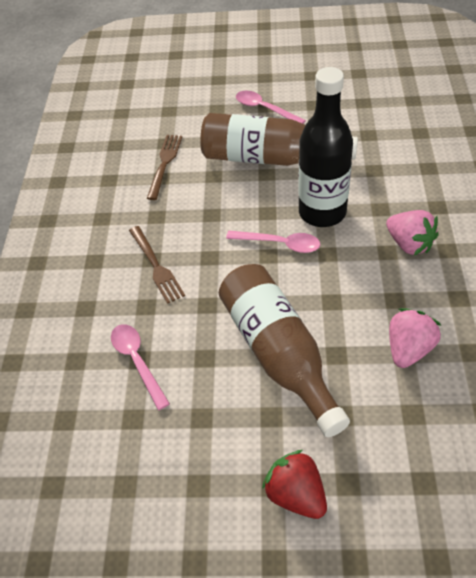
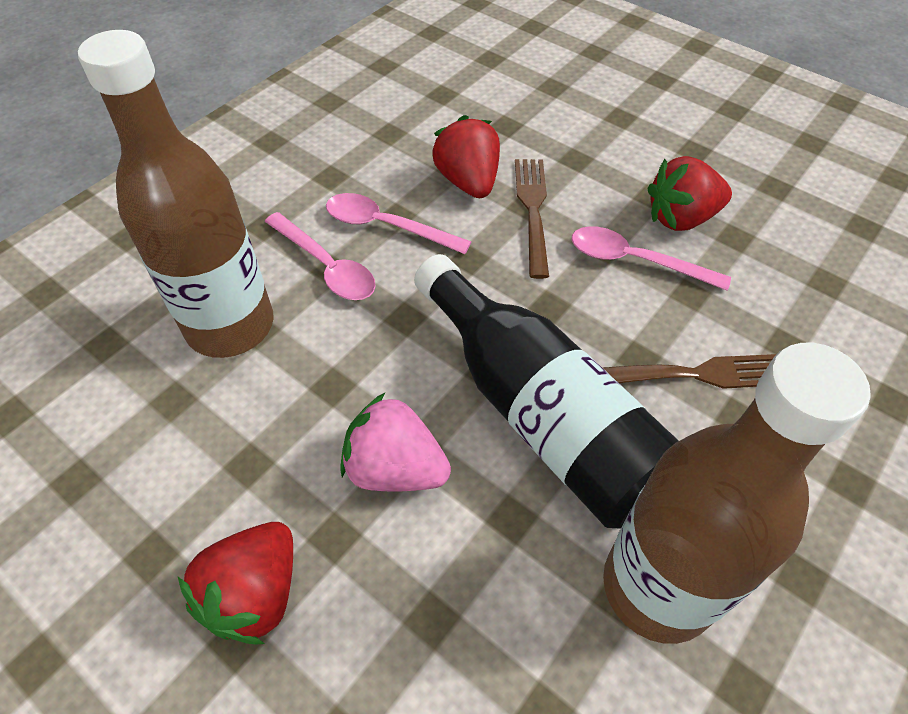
pink strawberry: 2 -> 1
red strawberry: 1 -> 3

